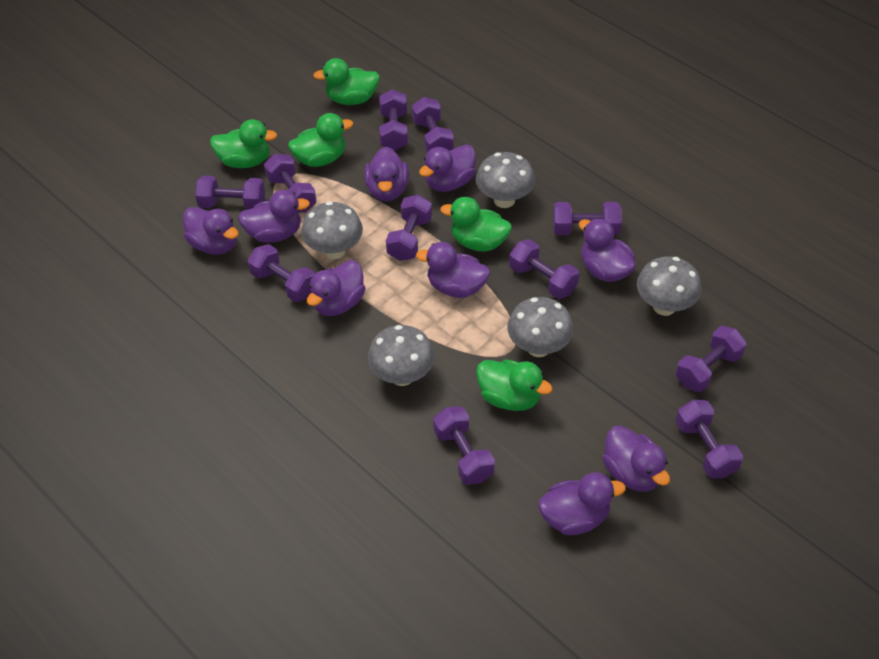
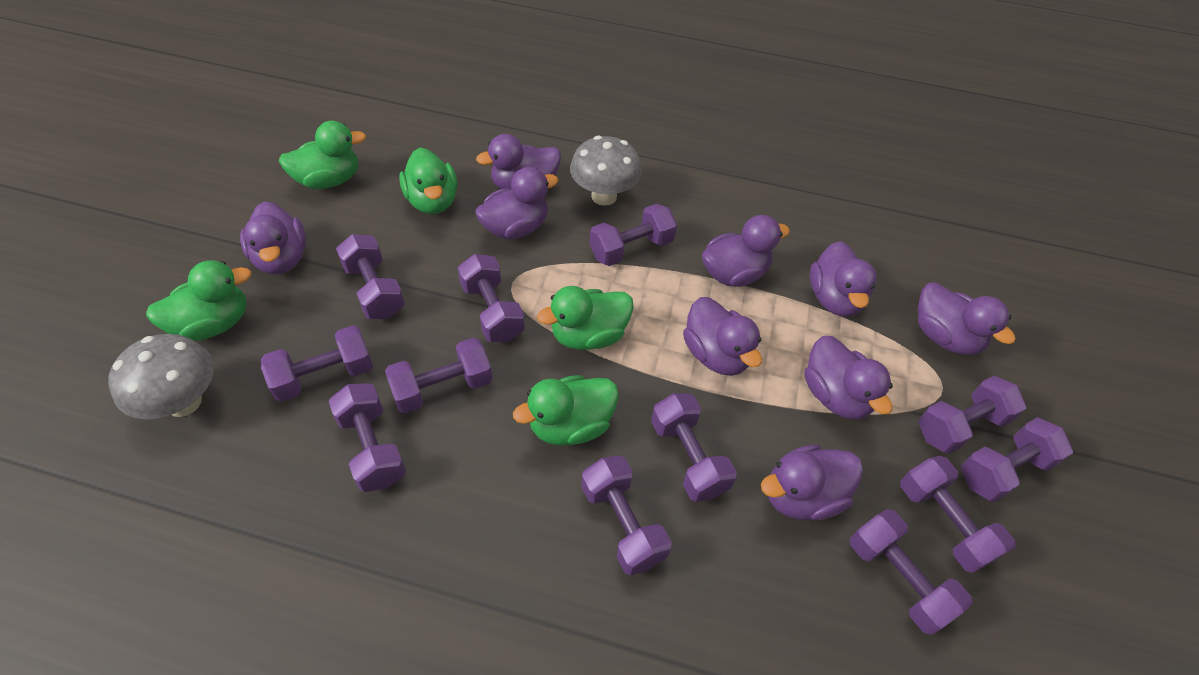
grey mushroom: 5 -> 2
purple dumbbell: 11 -> 12

